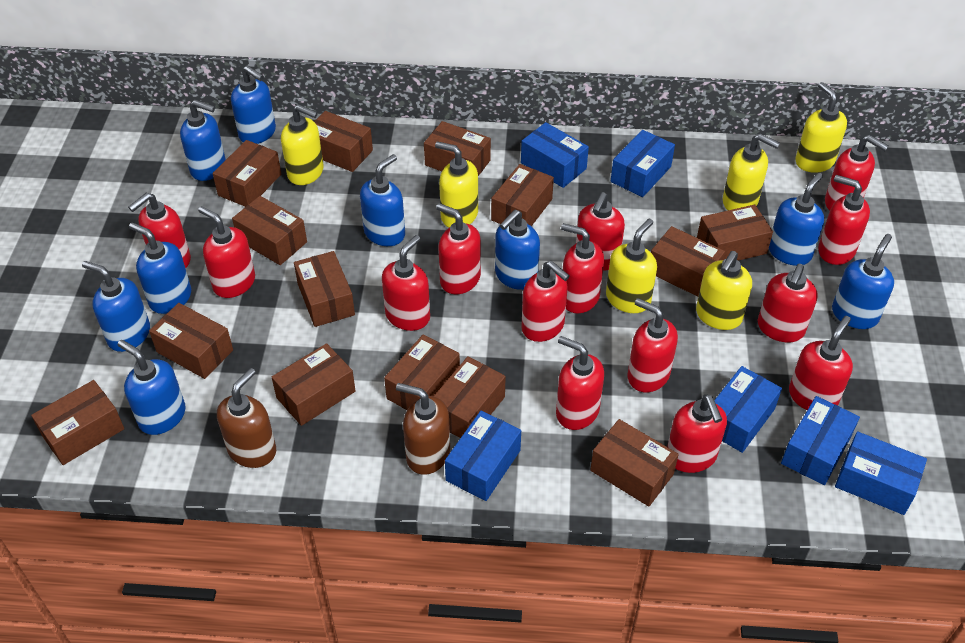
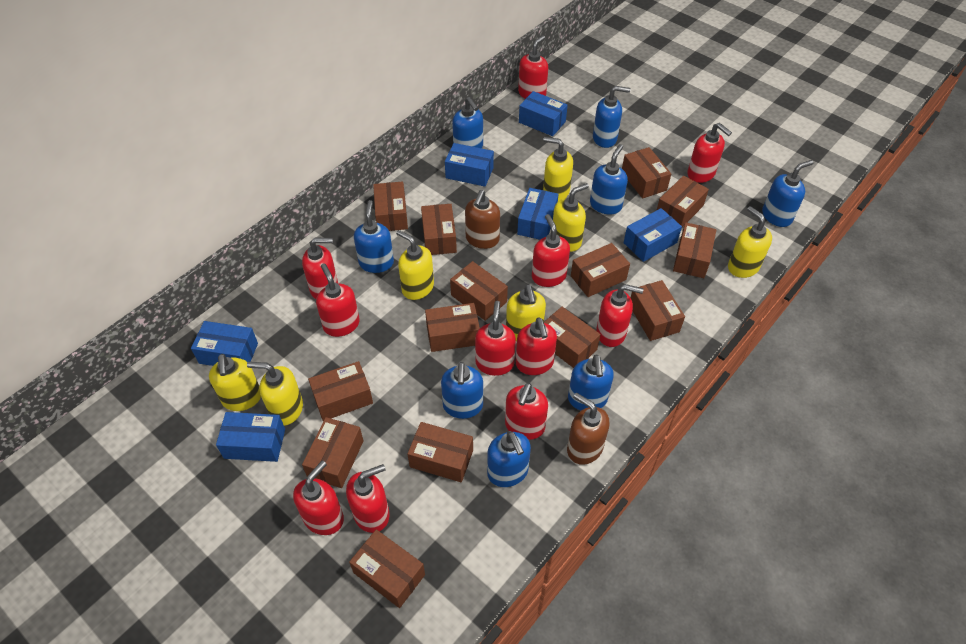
blue soap dispenser: 9 -> 8
red soap dispenser: 14 -> 11
yellow soap dispenser: 6 -> 7

